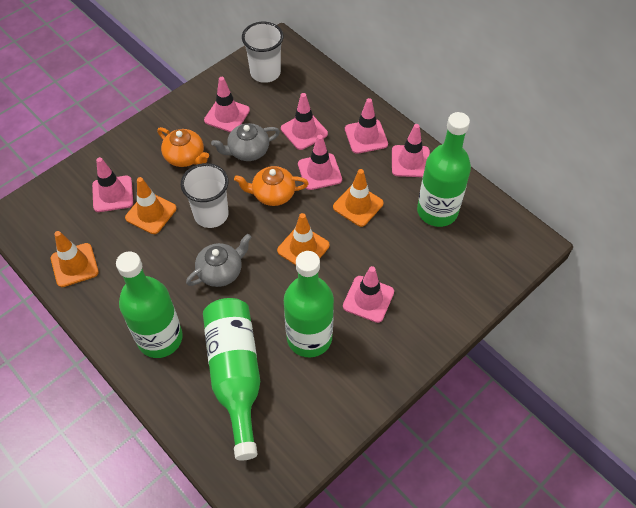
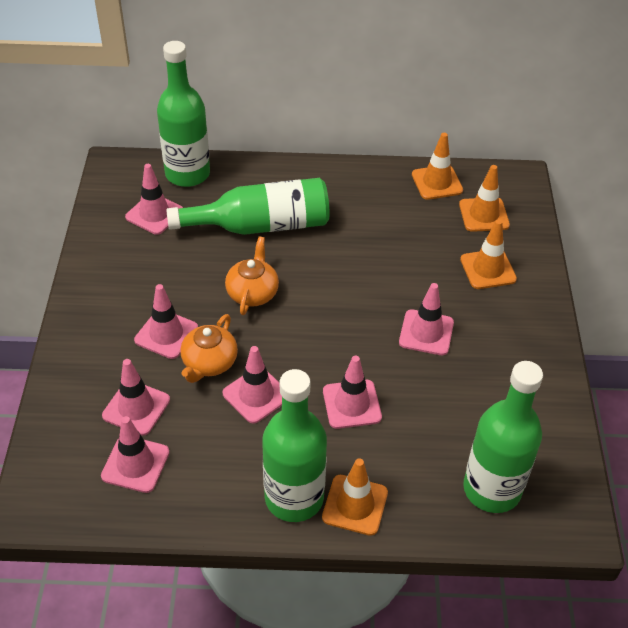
grey teapot: 2 -> 0
white cup: 2 -> 0

